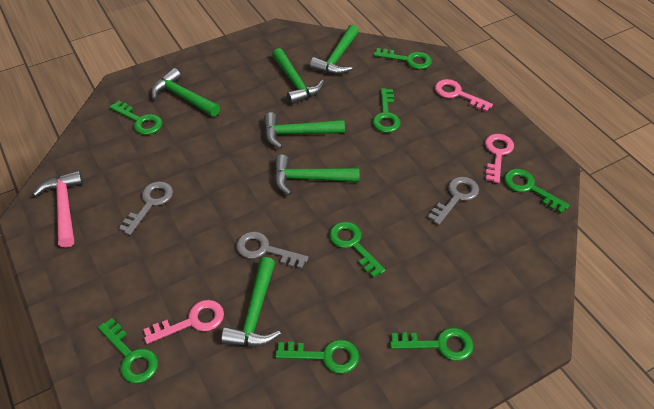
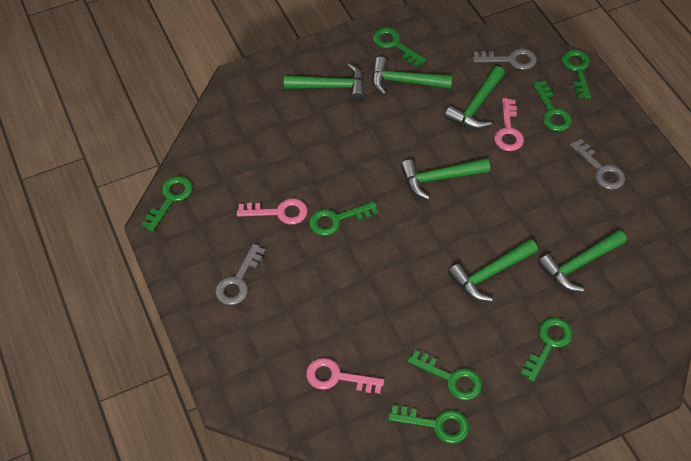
pink hammer: 1 -> 0

